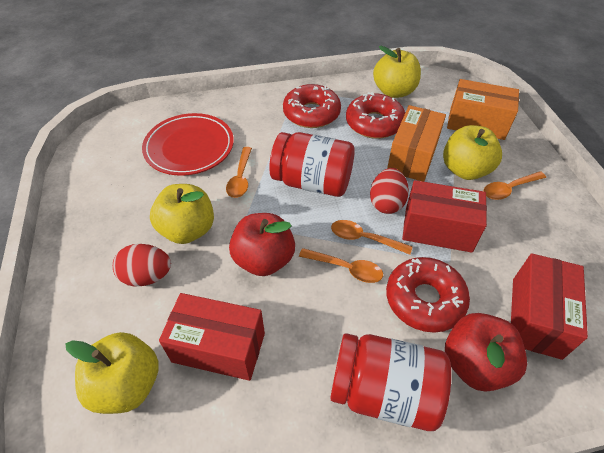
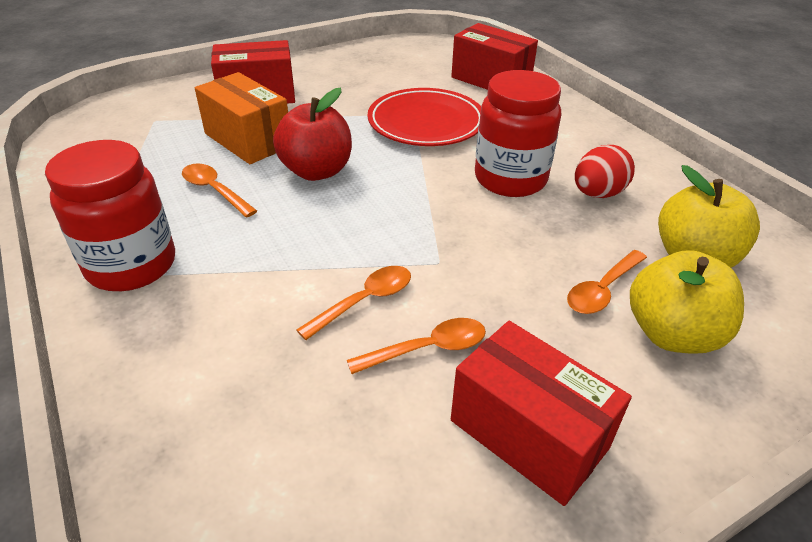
orange box: 2 -> 1
red apple: 2 -> 1
red donut: 3 -> 0
red egg: 2 -> 1
yellow apple: 4 -> 2

